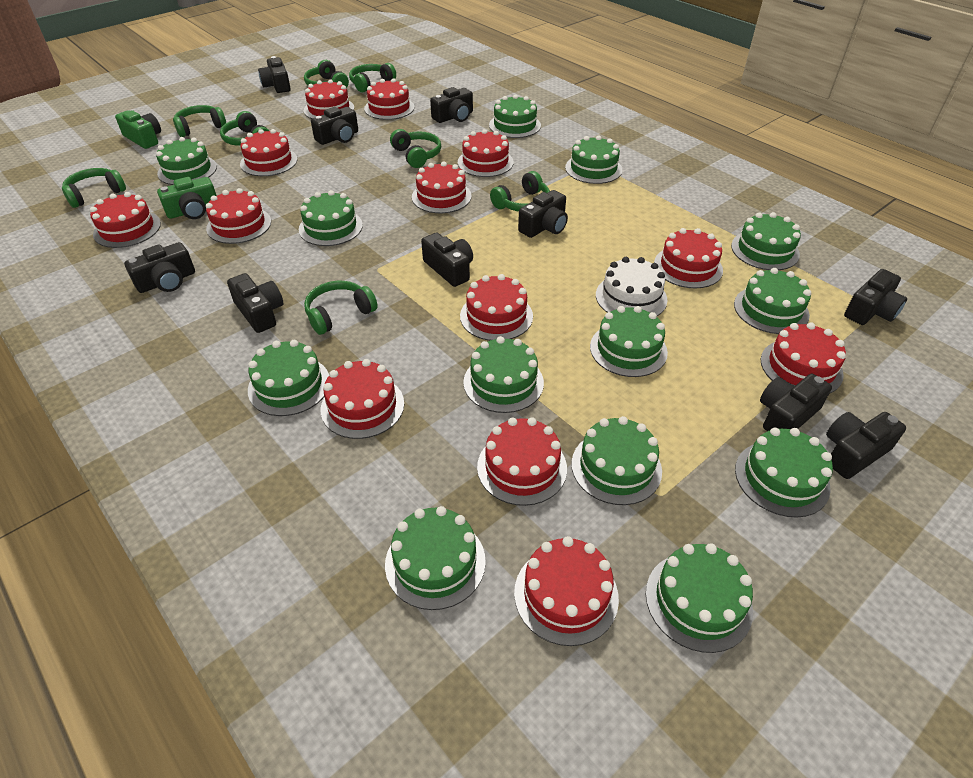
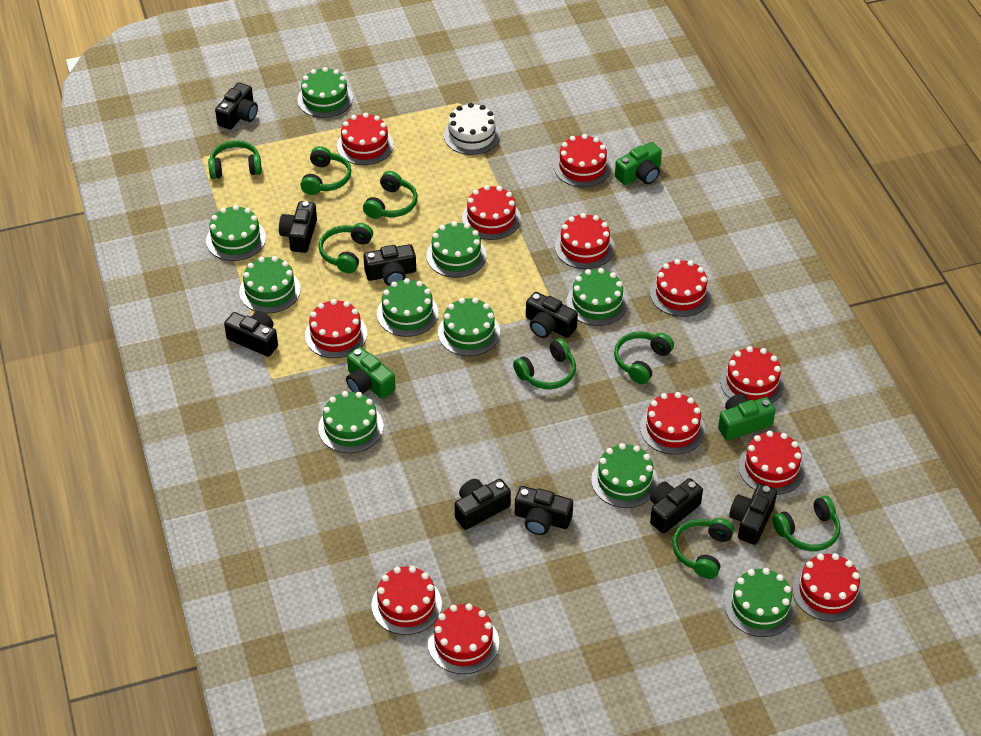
black camera: 10 -> 9
green cake: 13 -> 10
green camera: 2 -> 3
red cake: 13 -> 12

